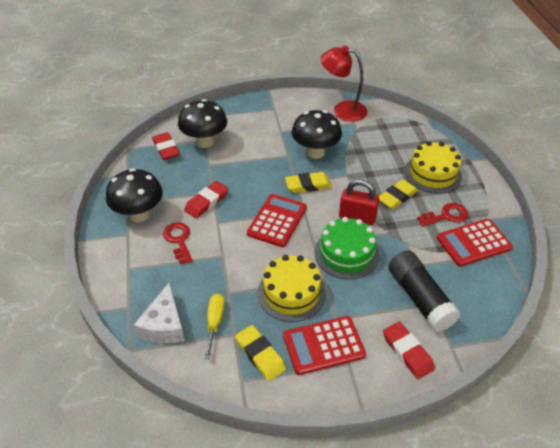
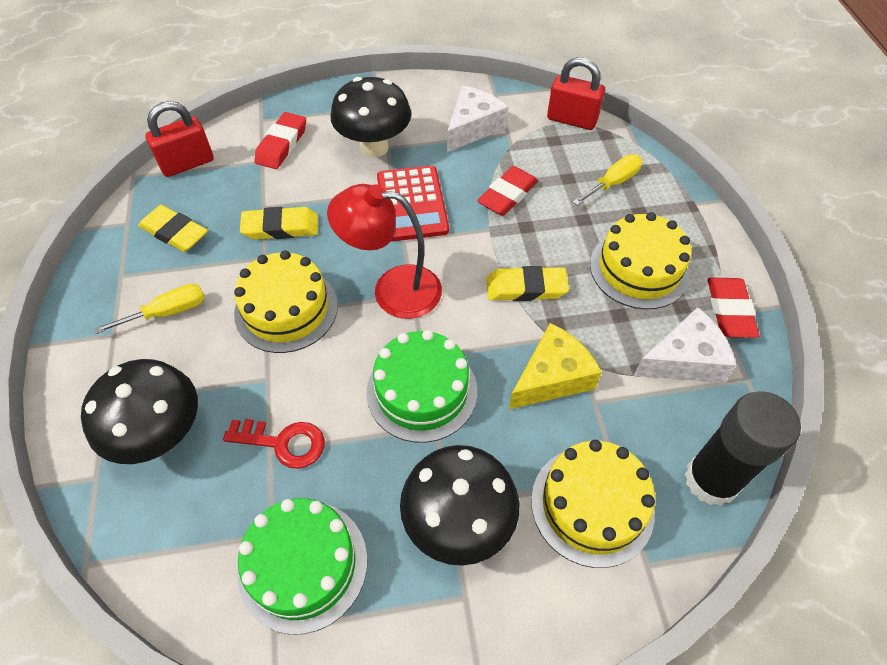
green cake: 1 -> 2
red calculator: 3 -> 1
red key: 2 -> 1
red padlock: 1 -> 2
white cheese: 1 -> 2
yellow cake: 2 -> 3
yellow cheese: 0 -> 1
yellow screwdriver: 1 -> 2

